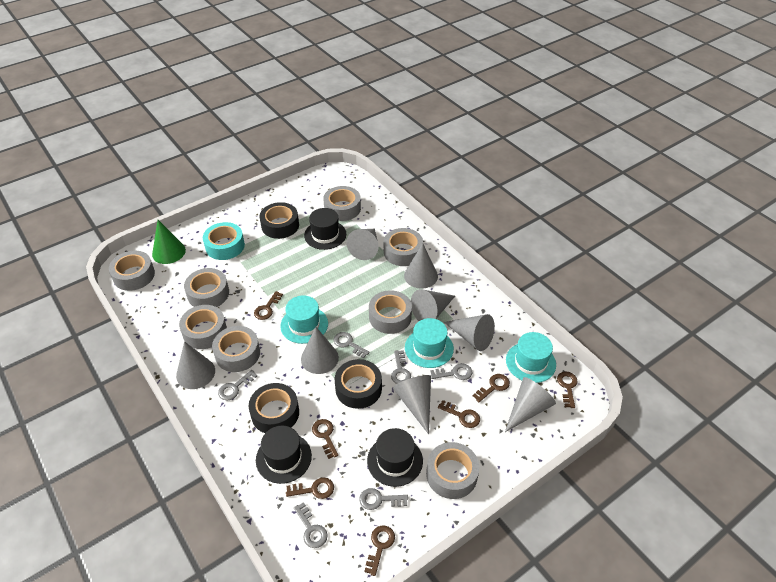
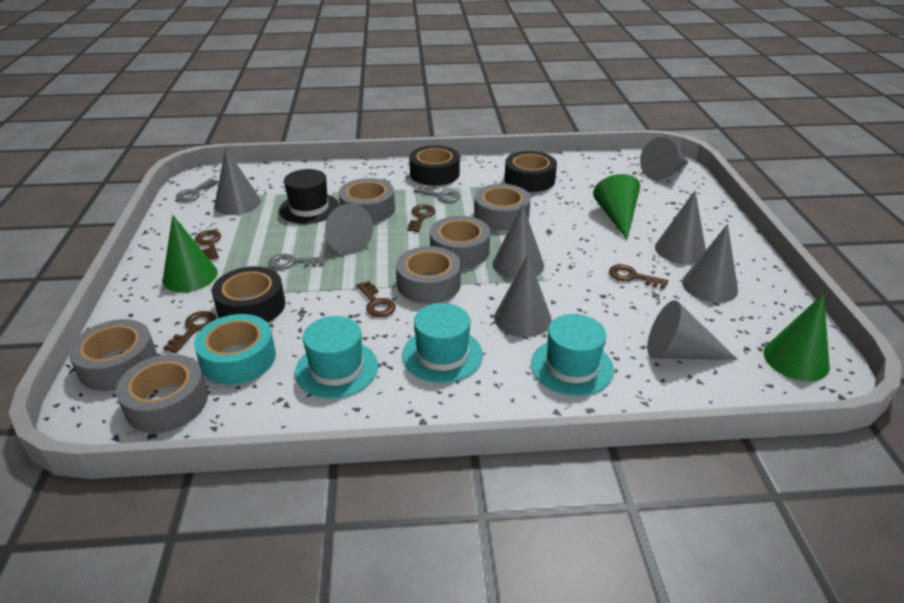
black hat: 3 -> 1
brown key: 7 -> 5
green cone: 1 -> 3
grey key: 6 -> 3
grey tape: 8 -> 6

